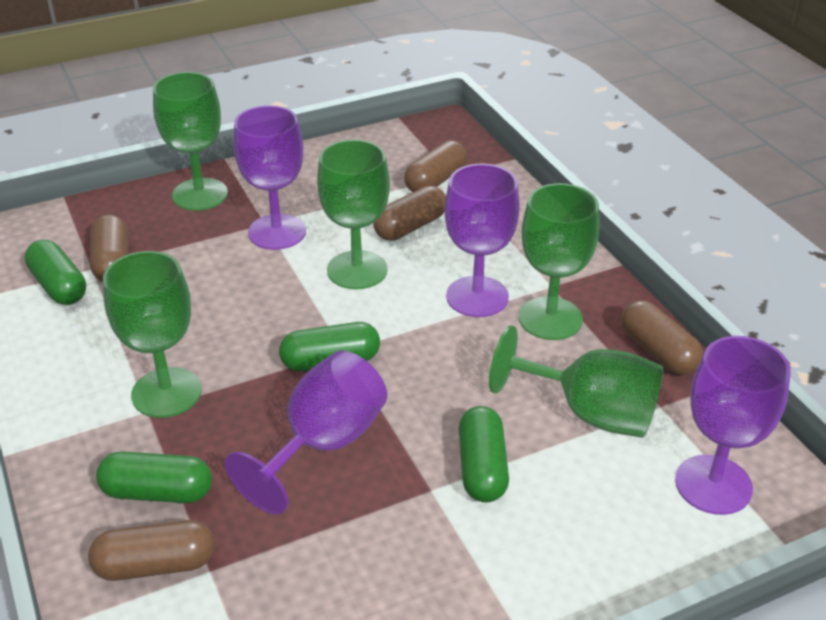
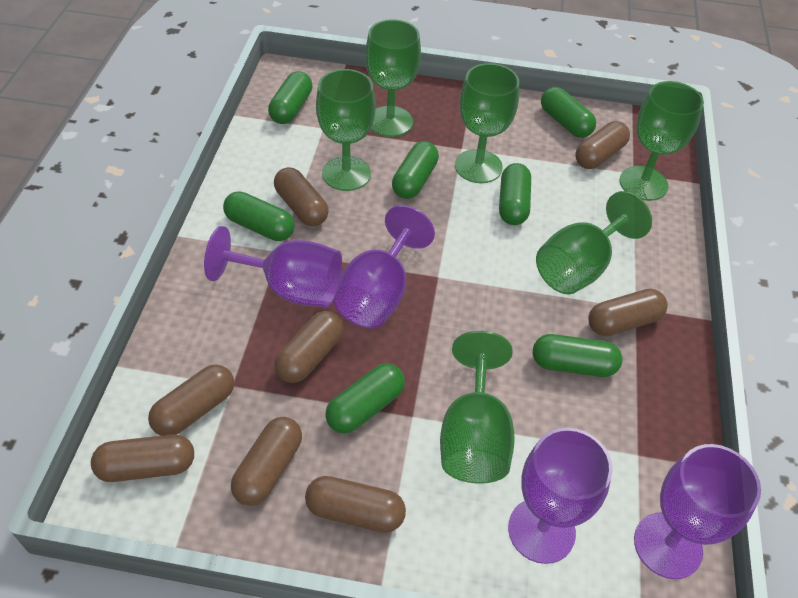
brown capsule: 5 -> 8
green capsule: 4 -> 7
green goblet: 5 -> 6

